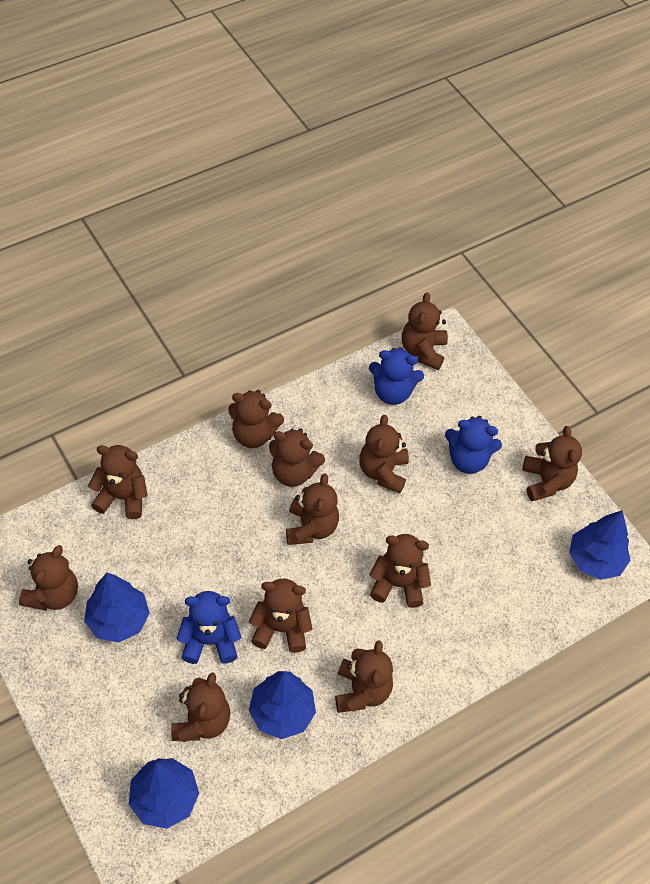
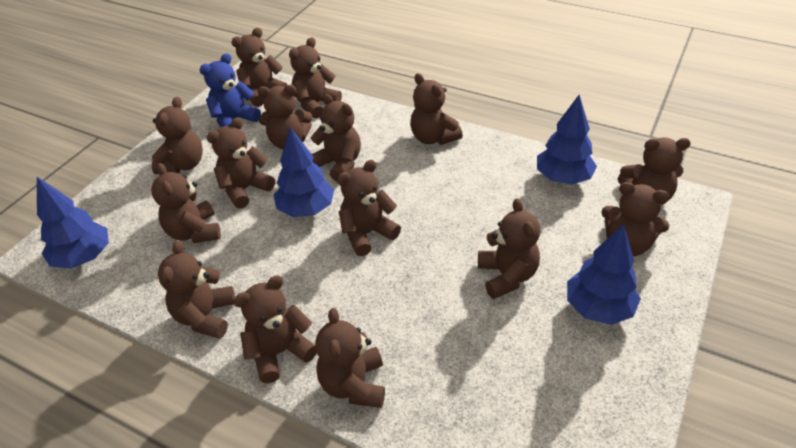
blue teddy bear: 3 -> 1
brown teddy bear: 12 -> 15

